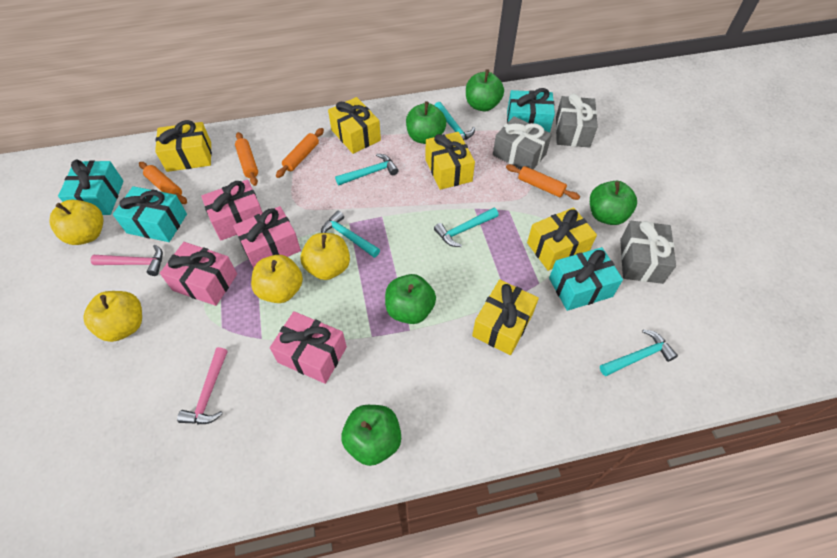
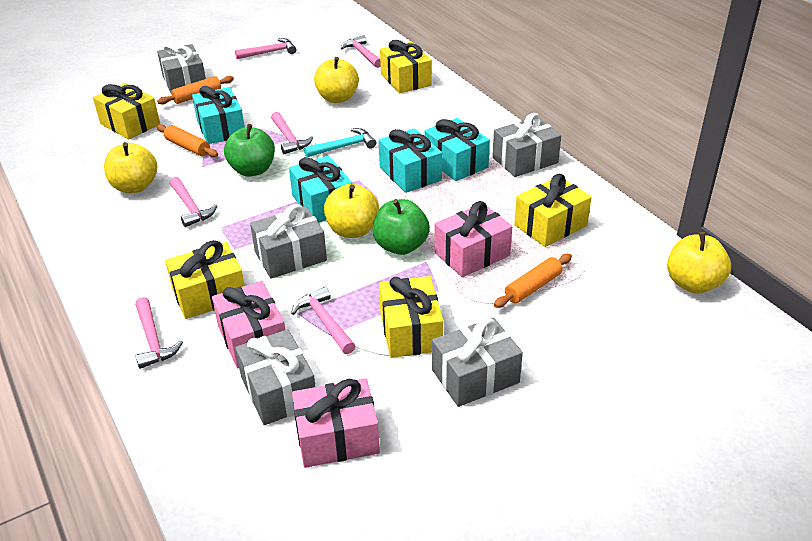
green apple: 5 -> 2
grey gift: 3 -> 5
orange rolling pin: 4 -> 3
pink gift: 4 -> 3
pink hammer: 2 -> 6
turquoise hammer: 5 -> 1

